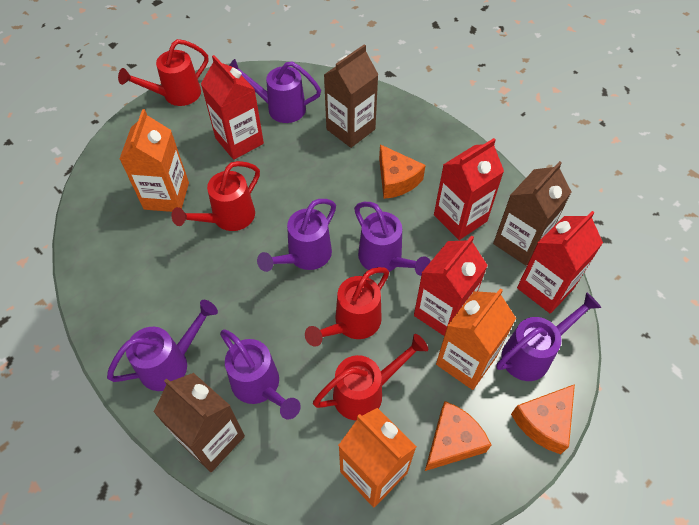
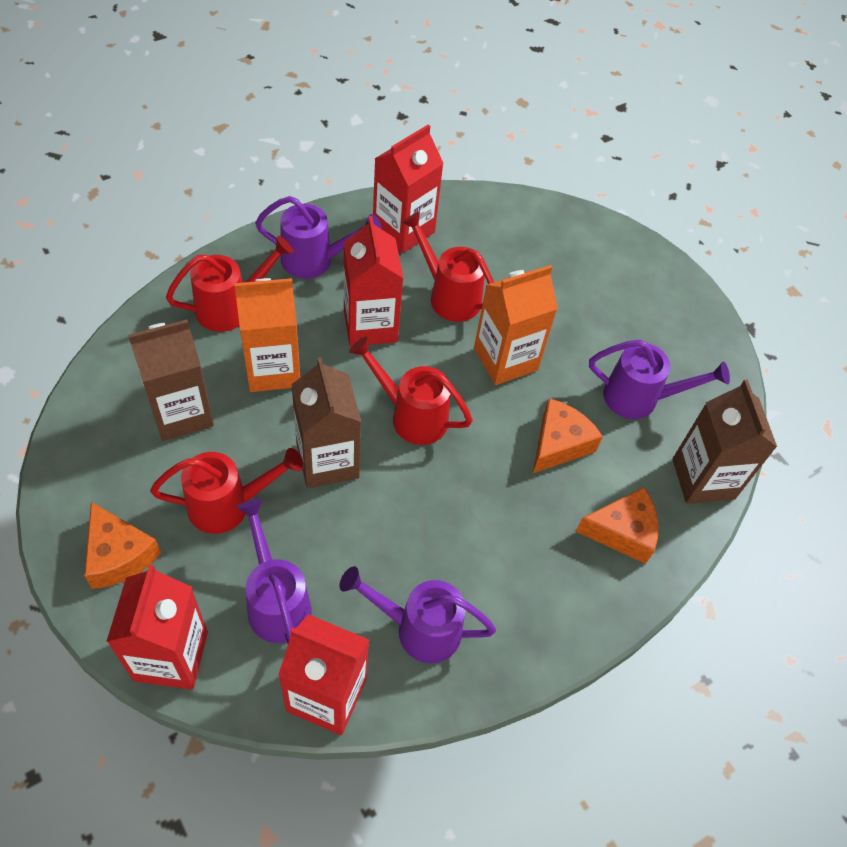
orange carton: 3 -> 2
purple watering can: 6 -> 4

